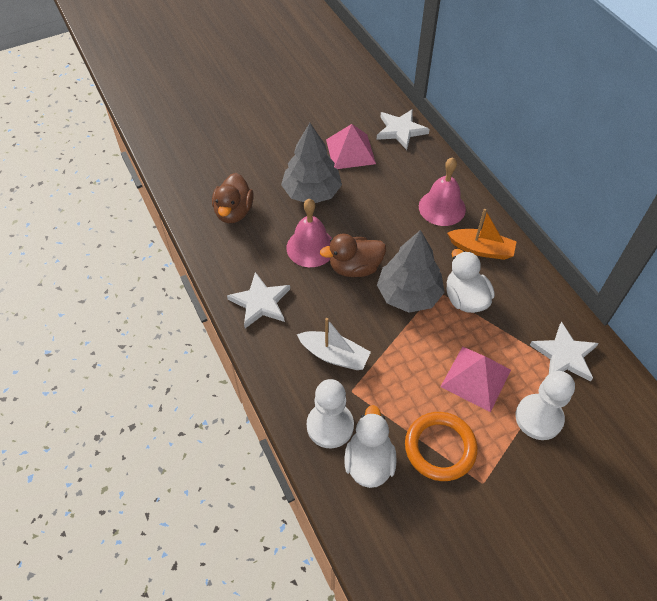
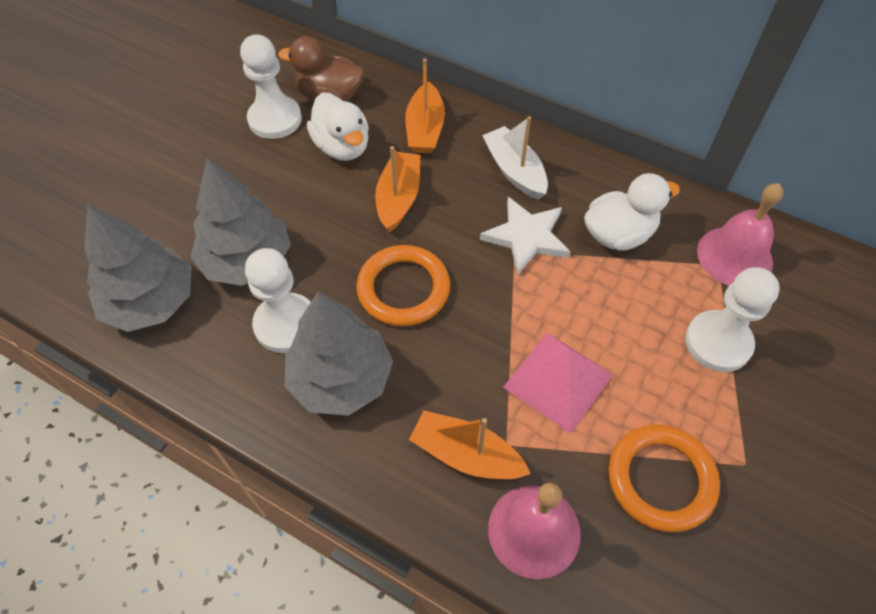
brown duck: 2 -> 1
grey tree: 2 -> 3
orange boat: 1 -> 3
orange ring: 1 -> 2
pink pyramid: 2 -> 1
white pawn: 2 -> 3
white star: 3 -> 1

